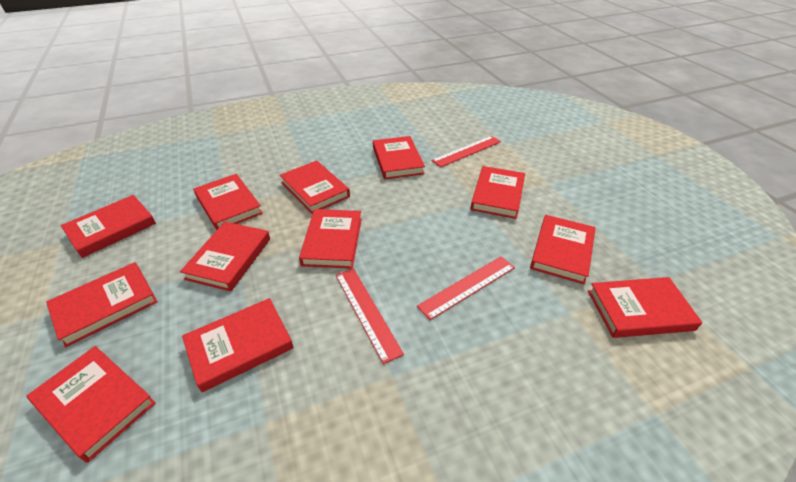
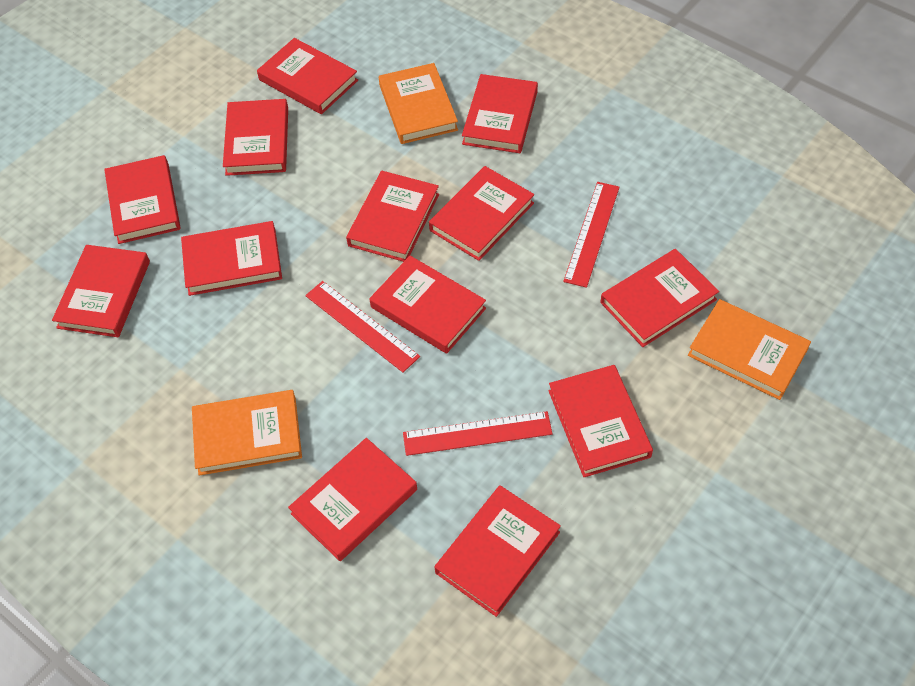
orange book: 0 -> 3
red book: 12 -> 13

